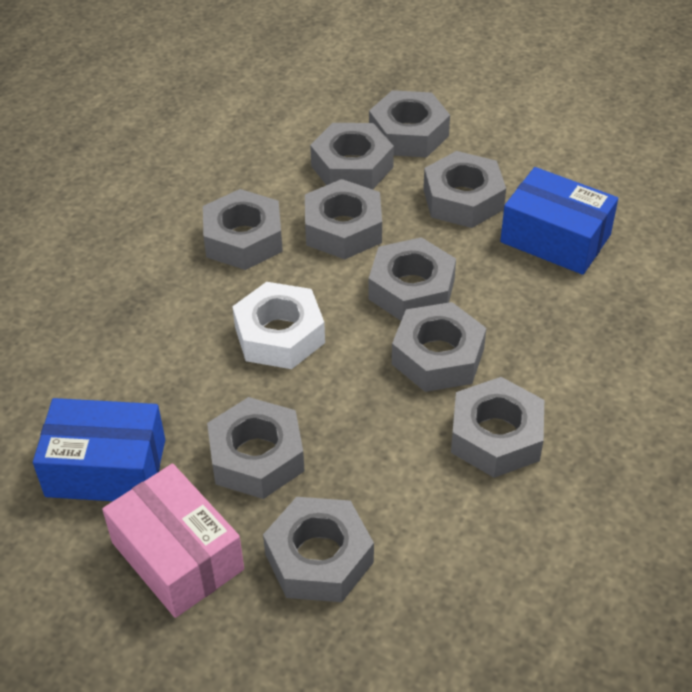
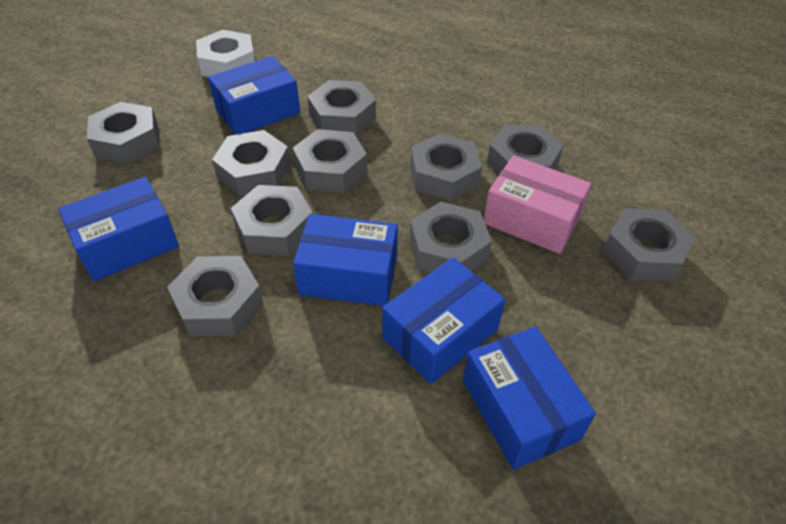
blue box: 2 -> 5

